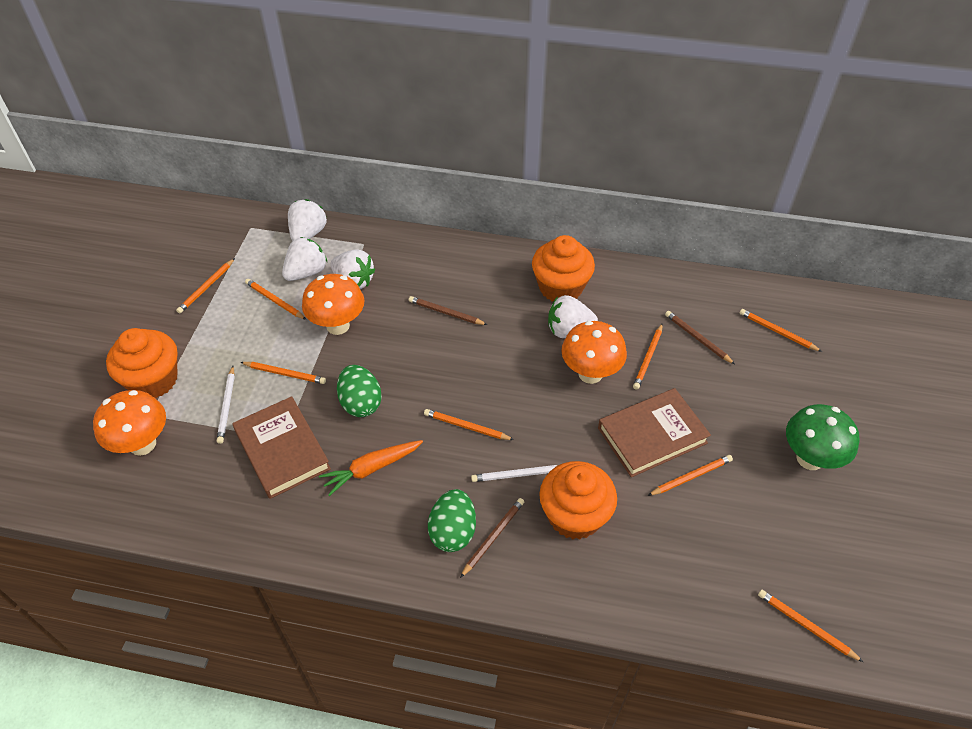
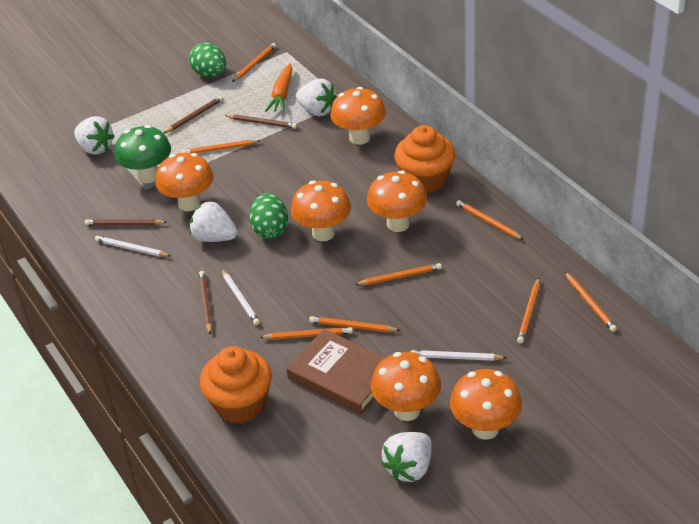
brown book: 2 -> 1
brown pencil: 3 -> 4
orange cupcake: 3 -> 2
orange mushroom: 3 -> 6
white pencil: 2 -> 3

